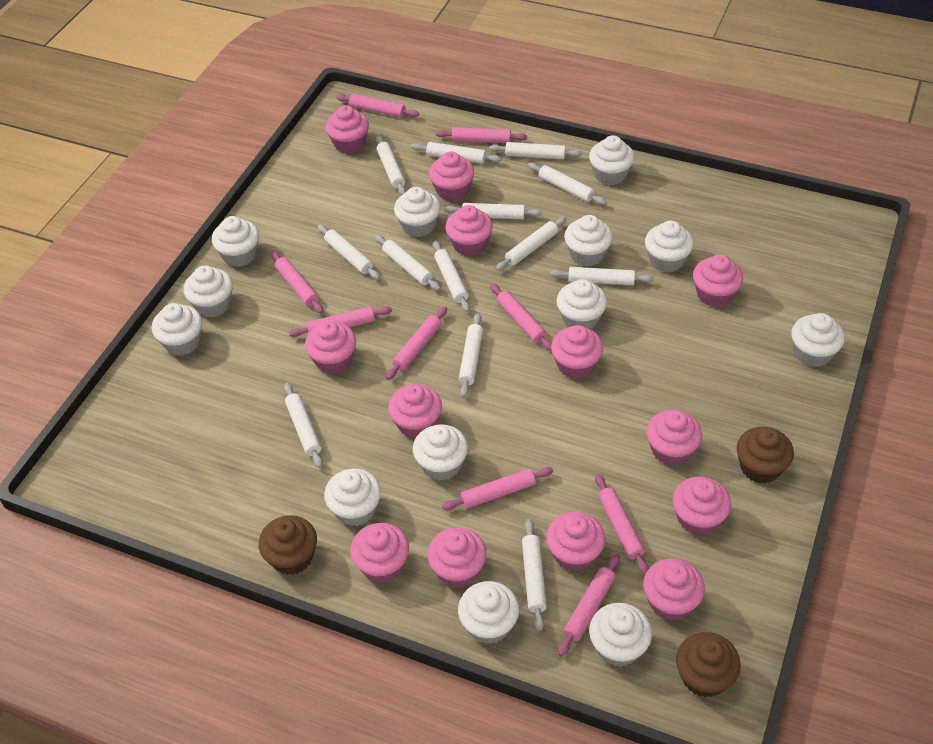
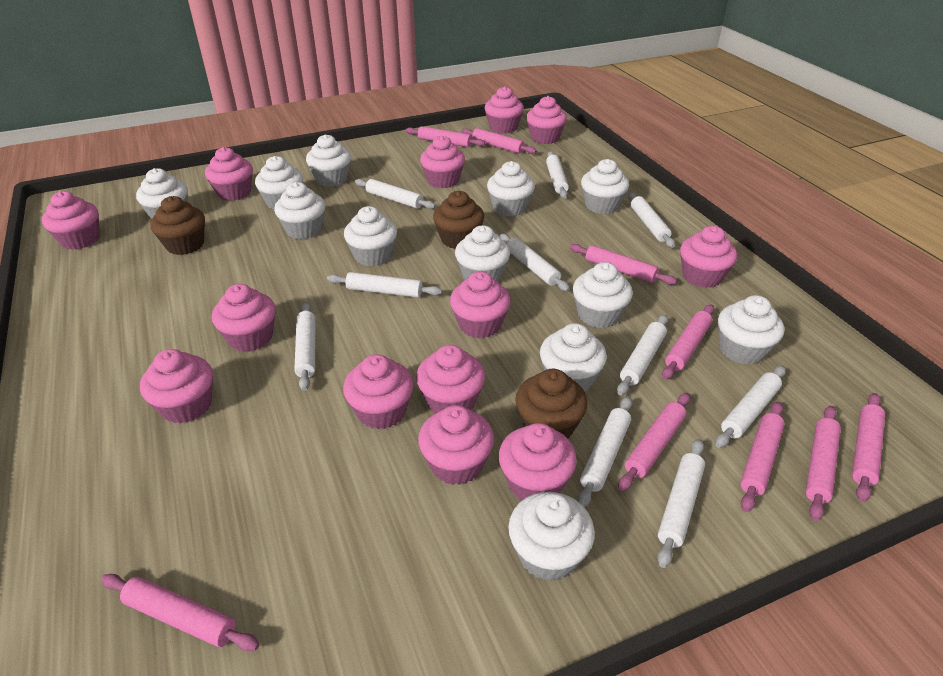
white cupcake: 13 -> 12
white rolling pin: 13 -> 10

